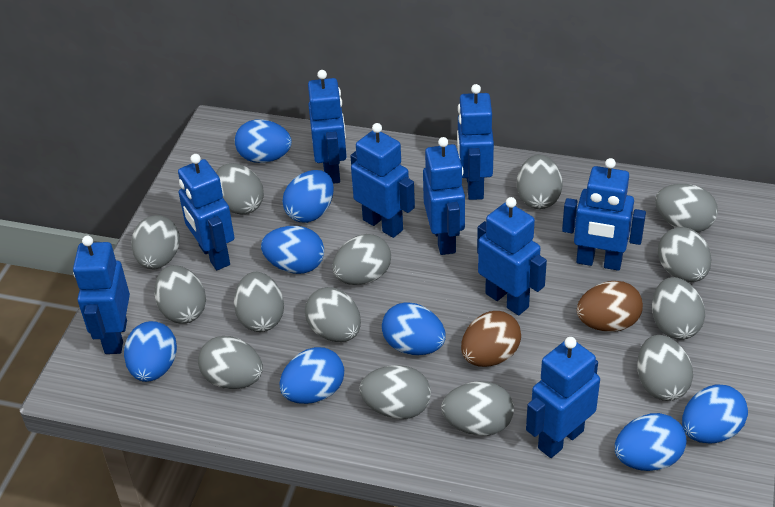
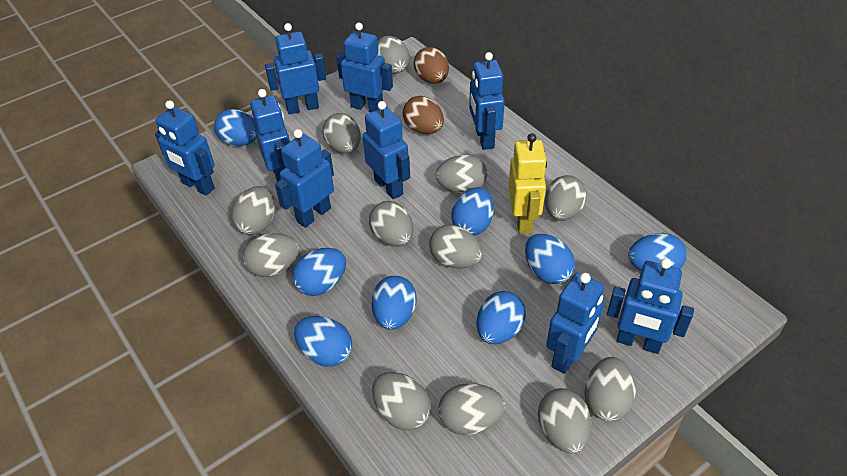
grey egg: 14 -> 12
yellow robot: 0 -> 1

